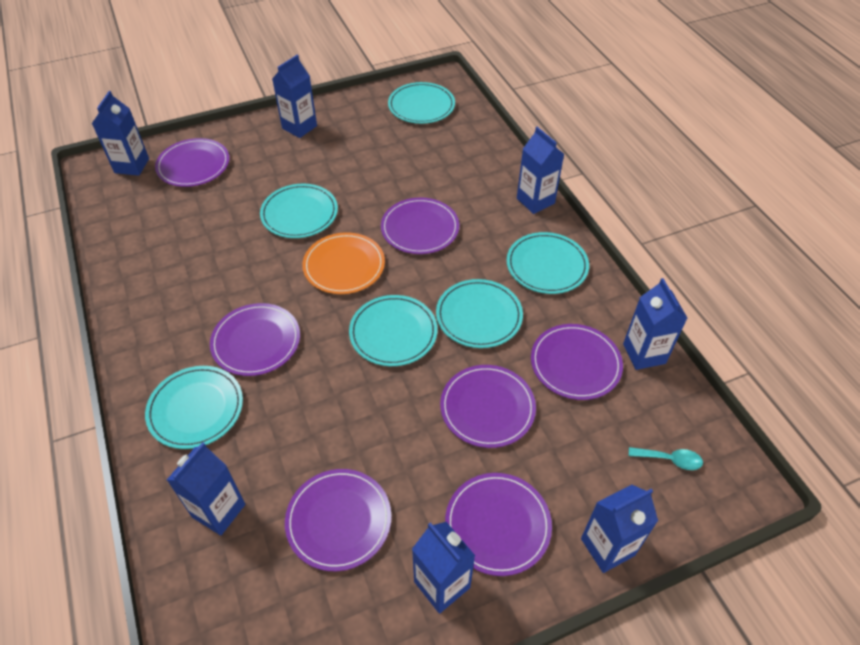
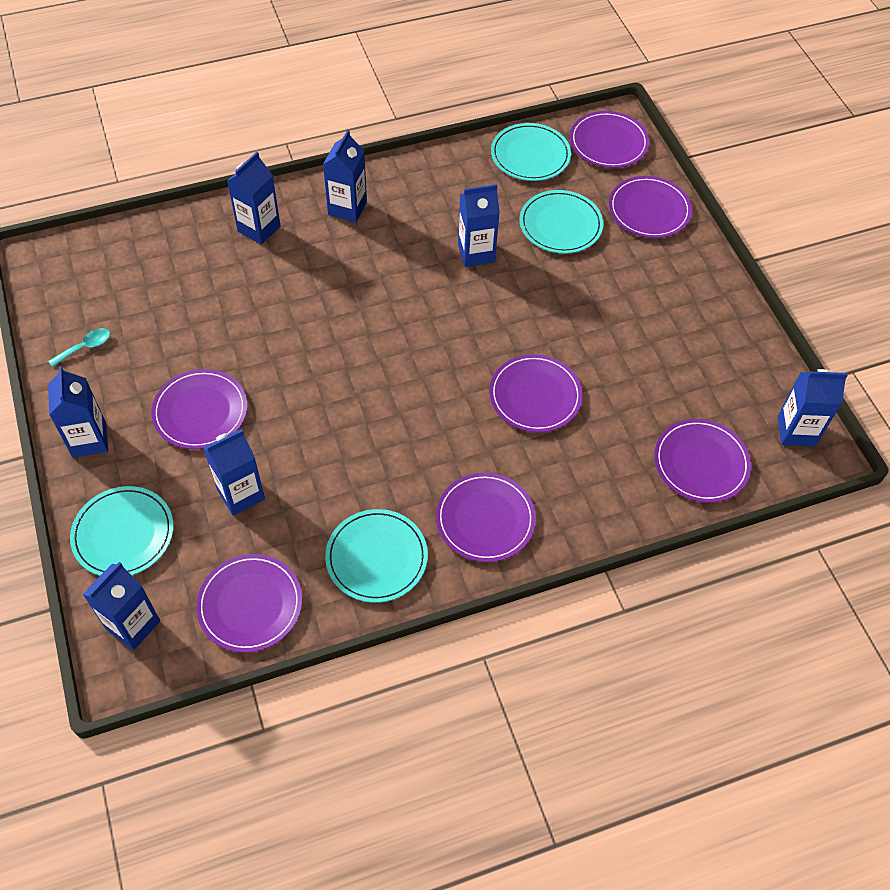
orange plate: 1 -> 0
turquoise plate: 6 -> 4

